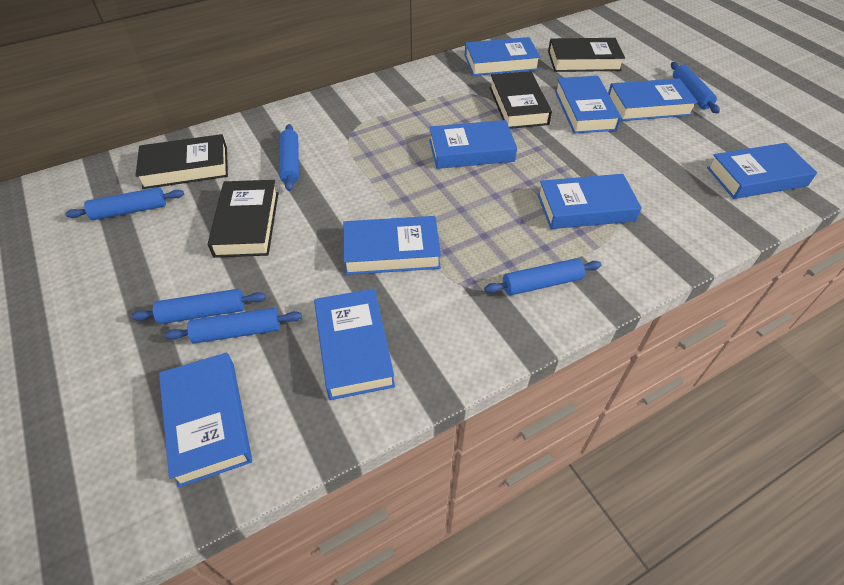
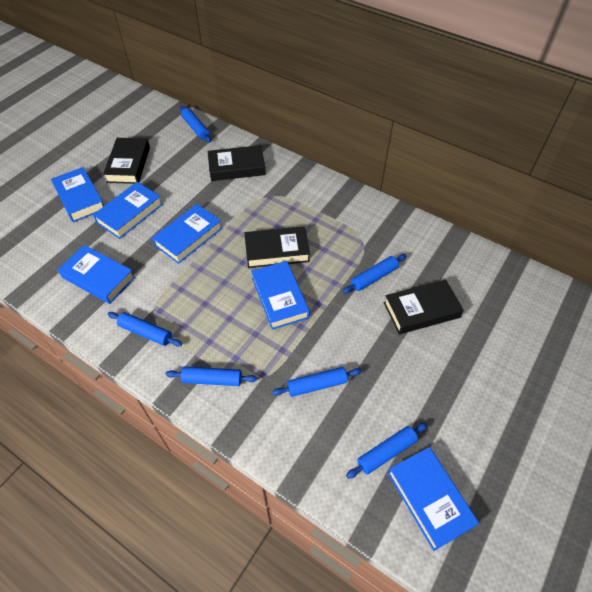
blue book: 9 -> 6

